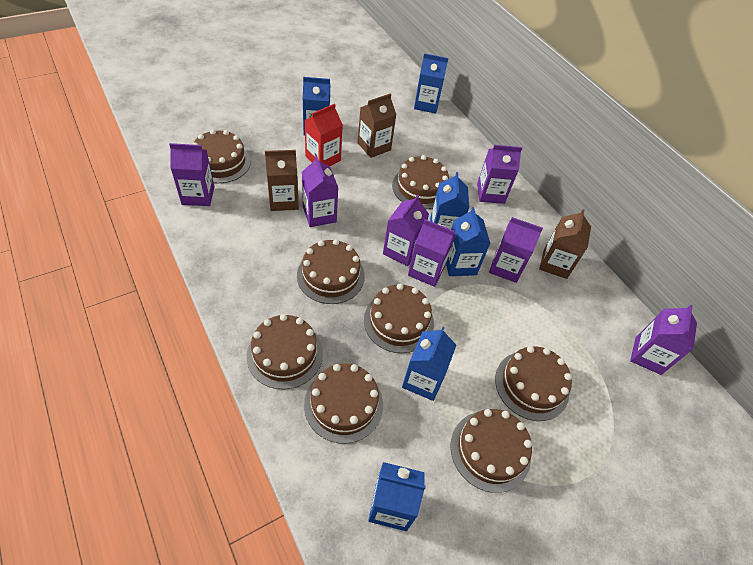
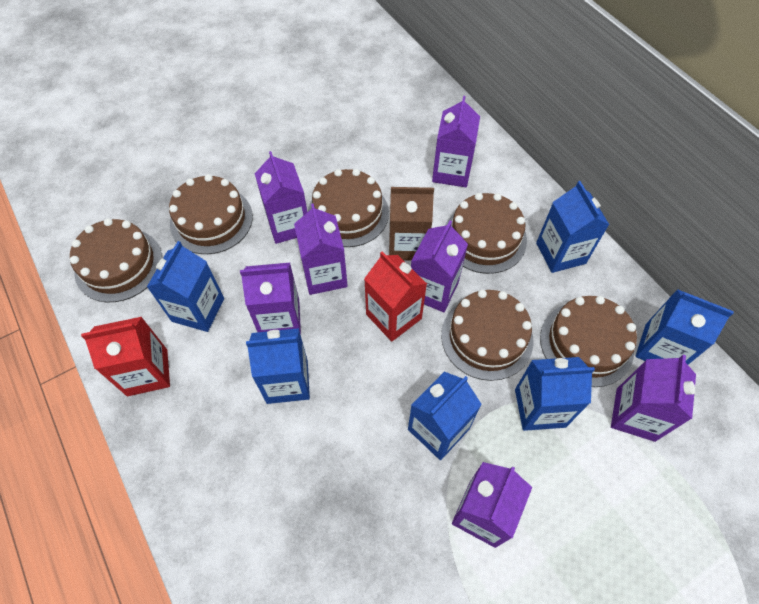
brown cake: 8 -> 6
brown carton: 3 -> 1
red carton: 1 -> 2

